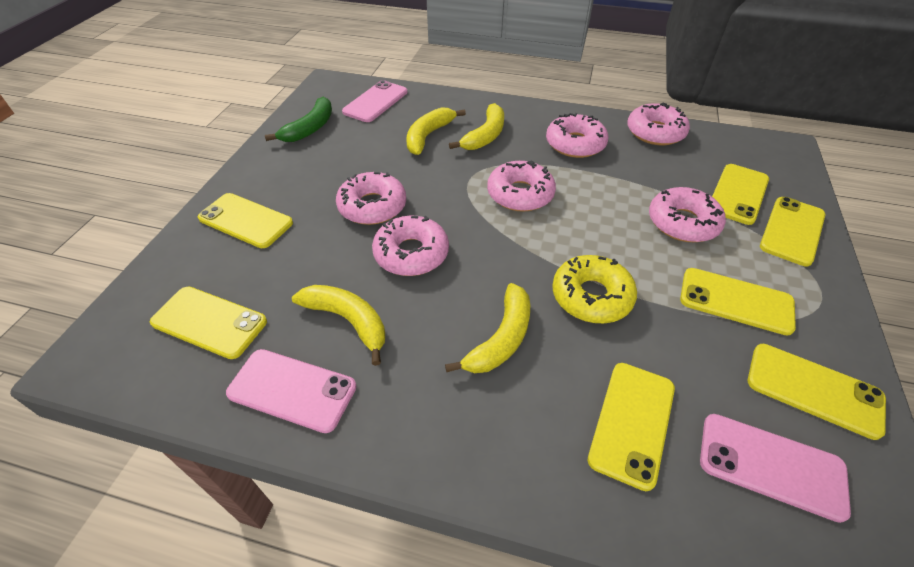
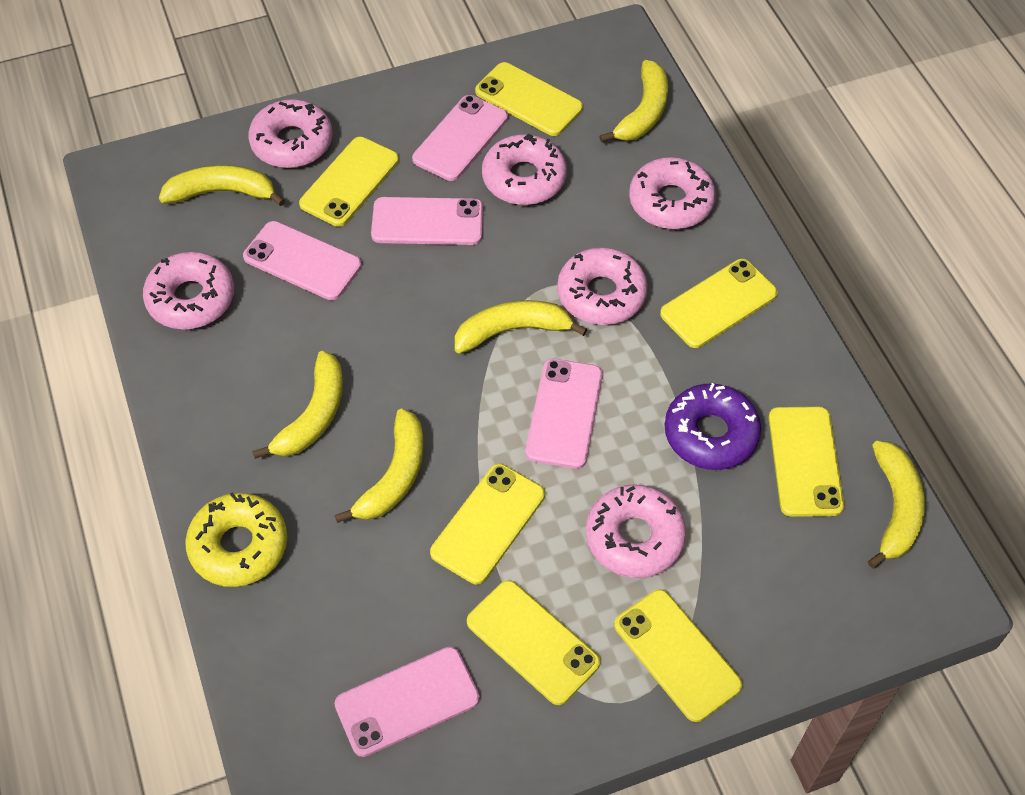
green banana: 1 -> 0
pink phone: 3 -> 5
purple donut: 0 -> 1
yellow banana: 4 -> 6

